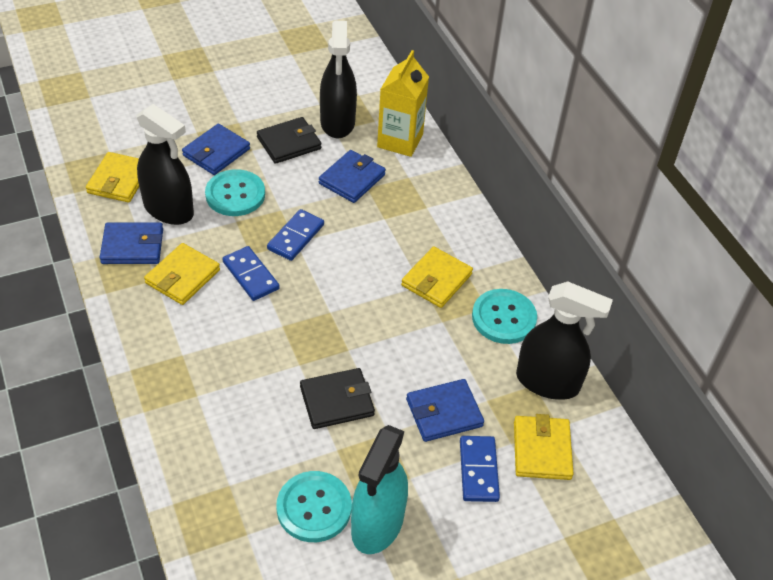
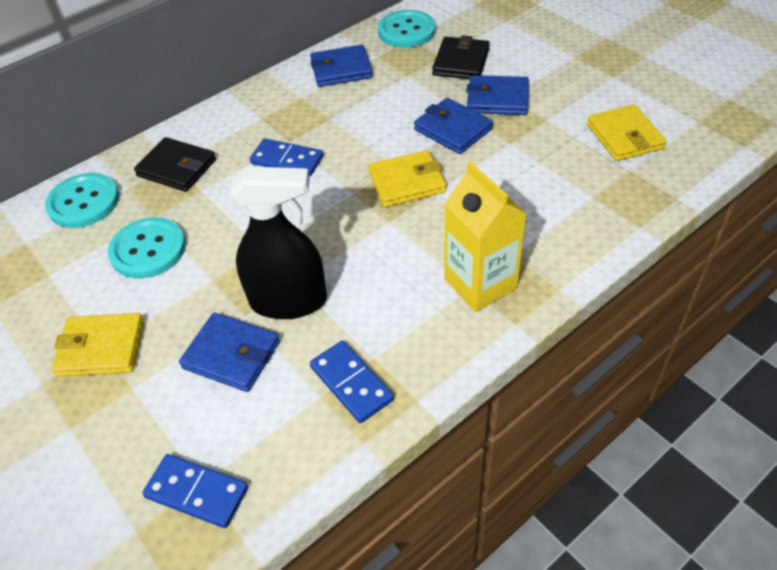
black spray bottle: 3 -> 1
turquoise spray bottle: 1 -> 0
yellow wallet: 4 -> 3

